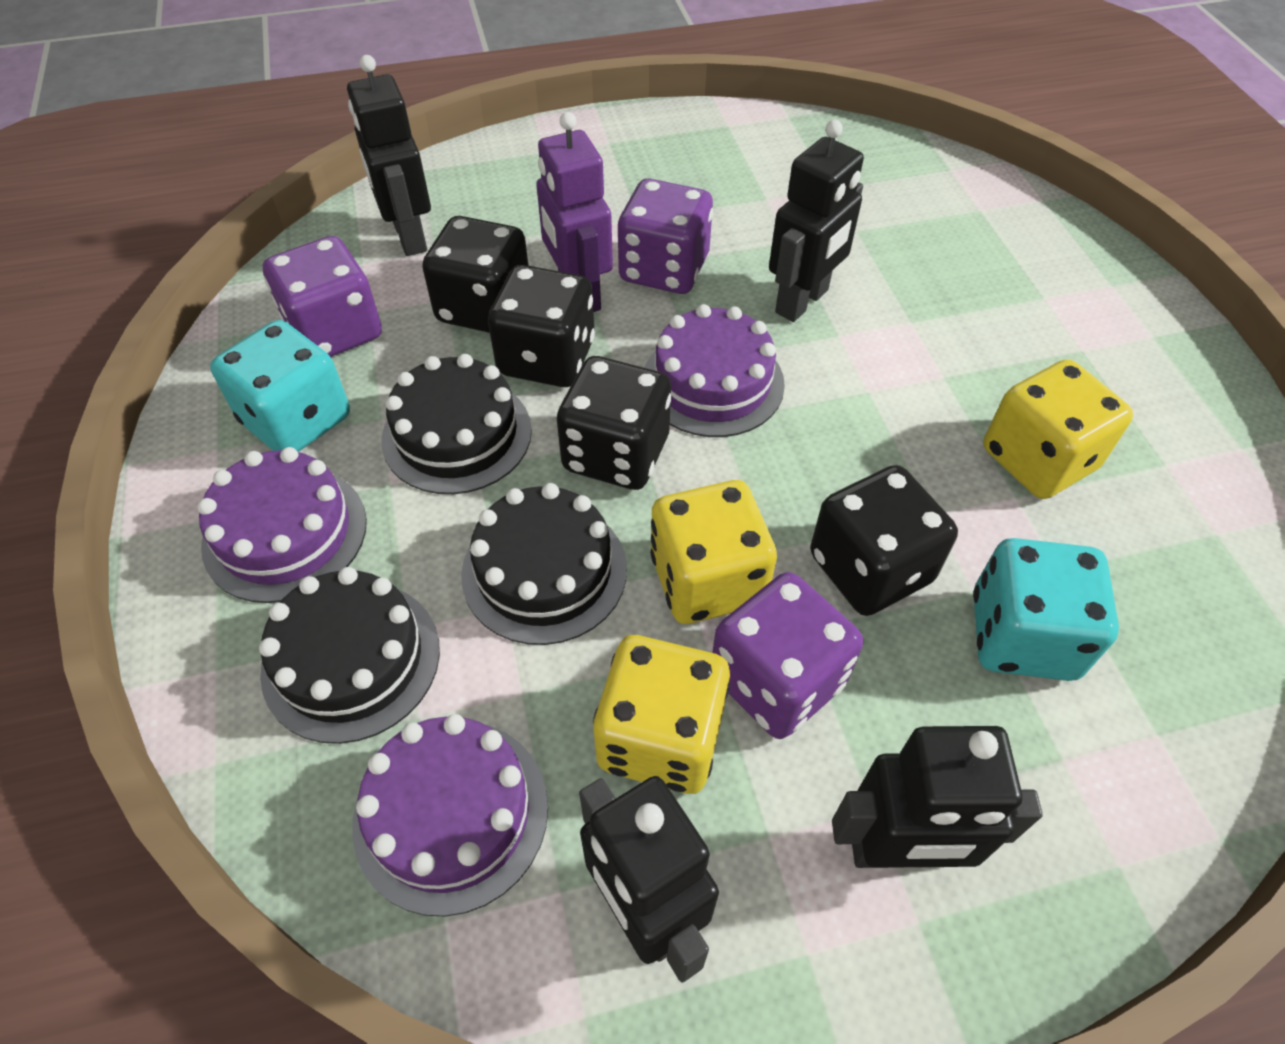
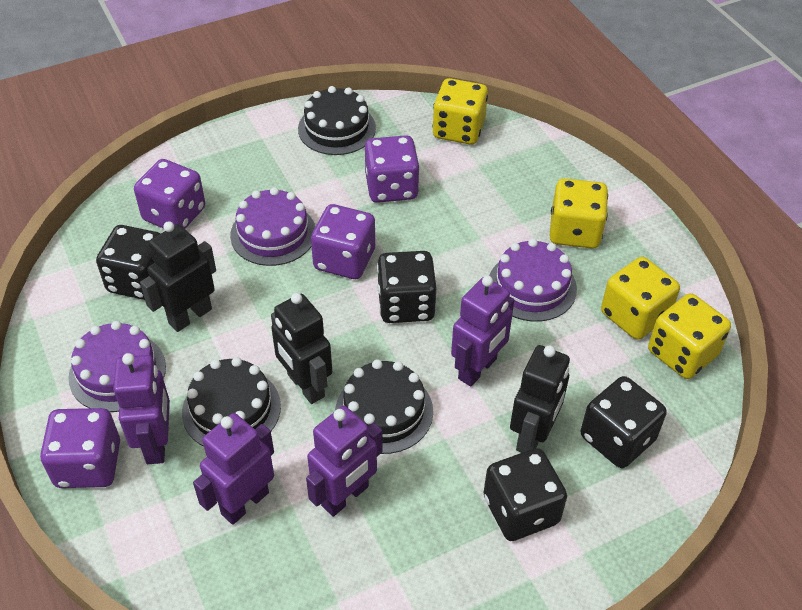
black robot: 4 -> 3
purple dice: 3 -> 4
purple robot: 1 -> 4
turquoise dice: 2 -> 0
yellow dice: 3 -> 4

